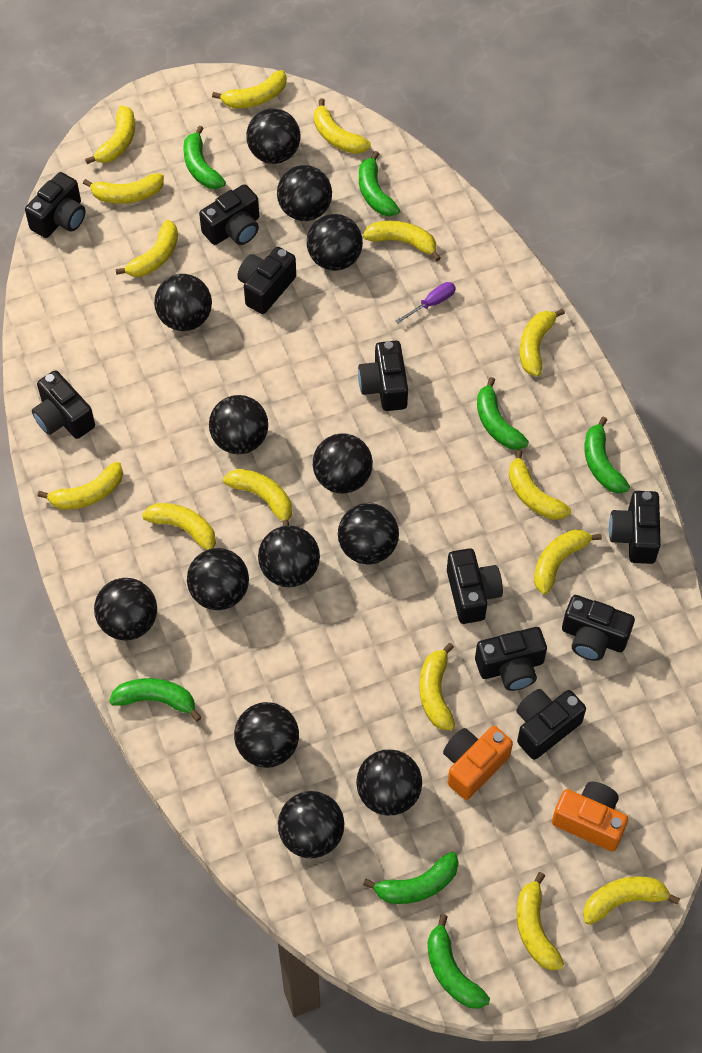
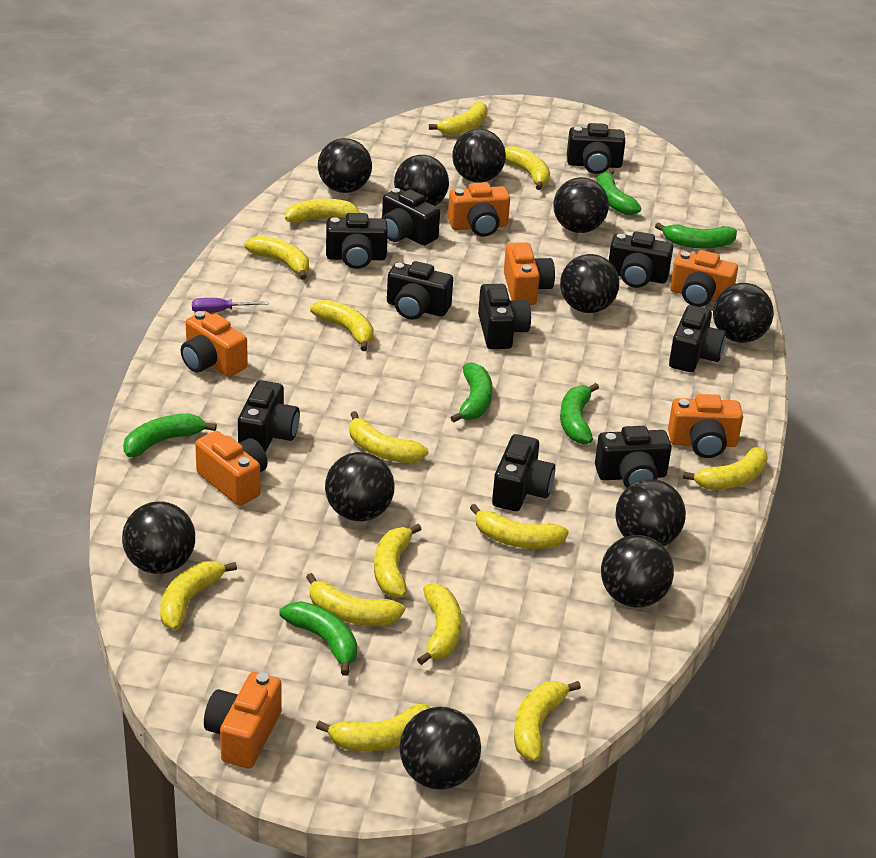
black ball: 13 -> 11
green banana: 7 -> 6
orange camera: 2 -> 7
yellow banana: 15 -> 14

